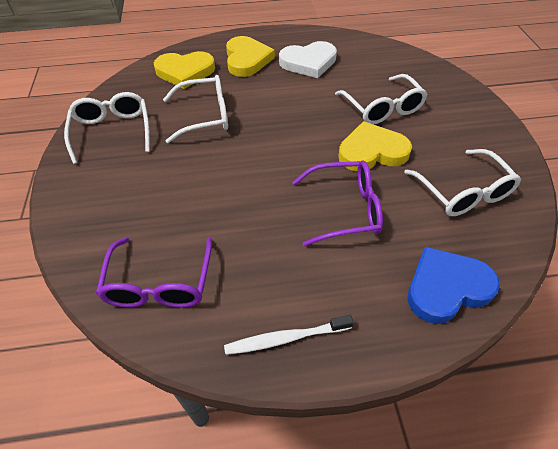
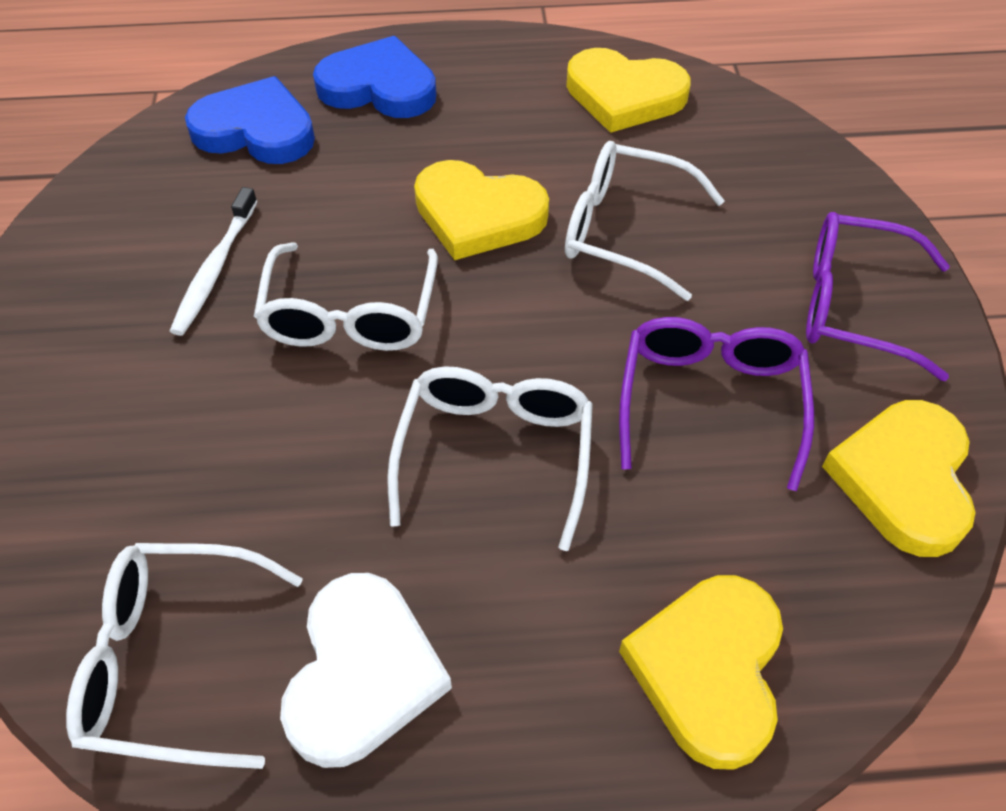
blue heart: 1 -> 2
yellow heart: 3 -> 4

